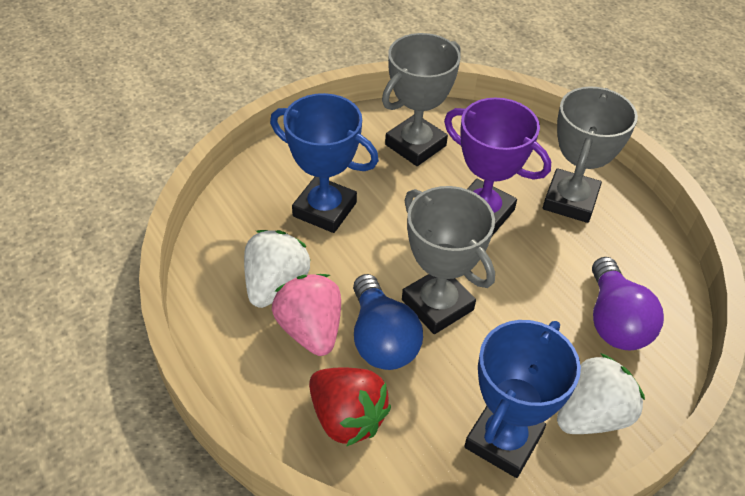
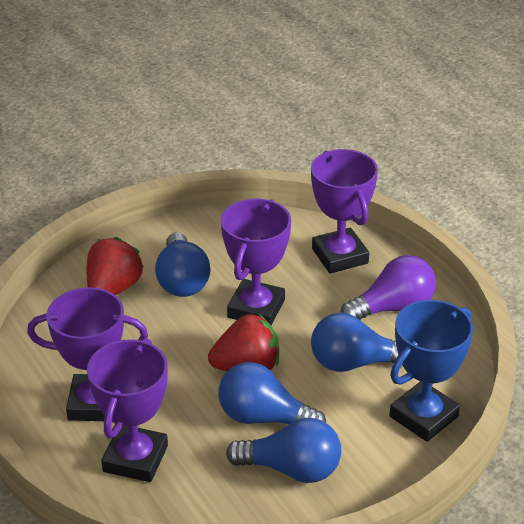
blue light bulb: 1 -> 4
blue trophy: 2 -> 1
grey trophy: 3 -> 0
pink strawberry: 1 -> 0
purple trophy: 1 -> 4
red strawberry: 1 -> 2
white strawberry: 2 -> 0

